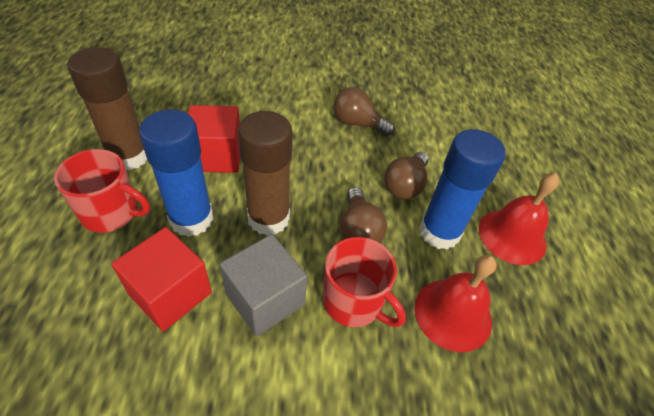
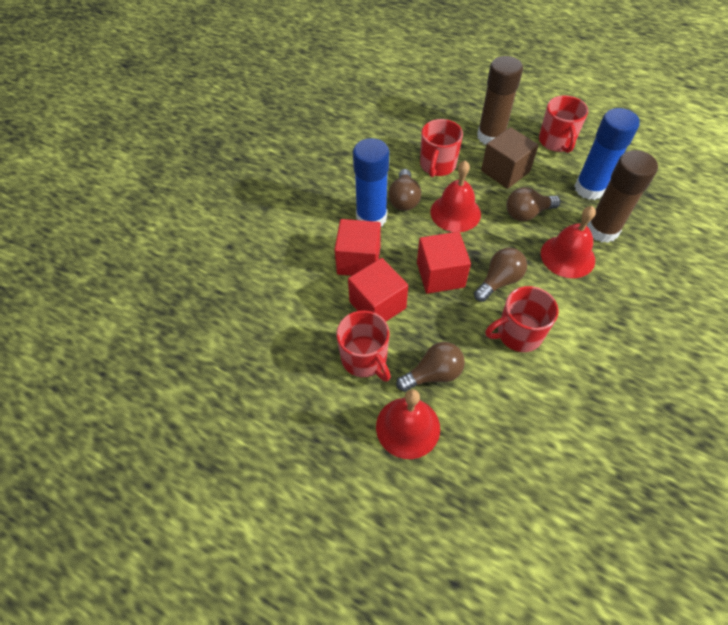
brown cube: 0 -> 1
brown light bulb: 3 -> 4
grey cube: 1 -> 0
red bell: 2 -> 3
red cube: 2 -> 3
red mug: 2 -> 4

